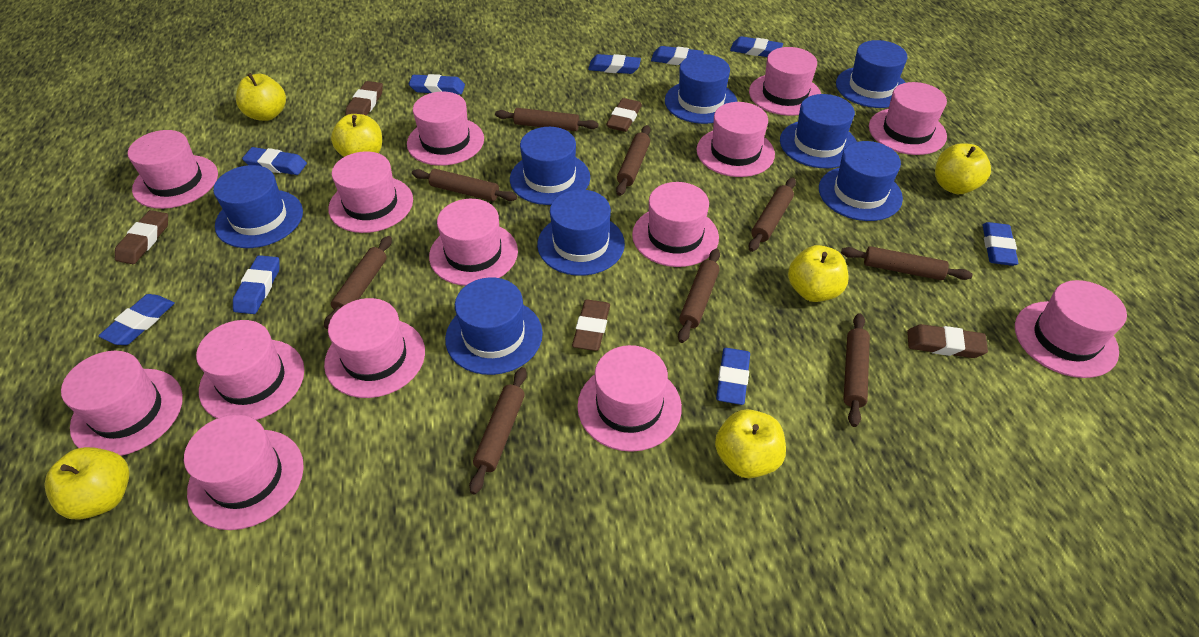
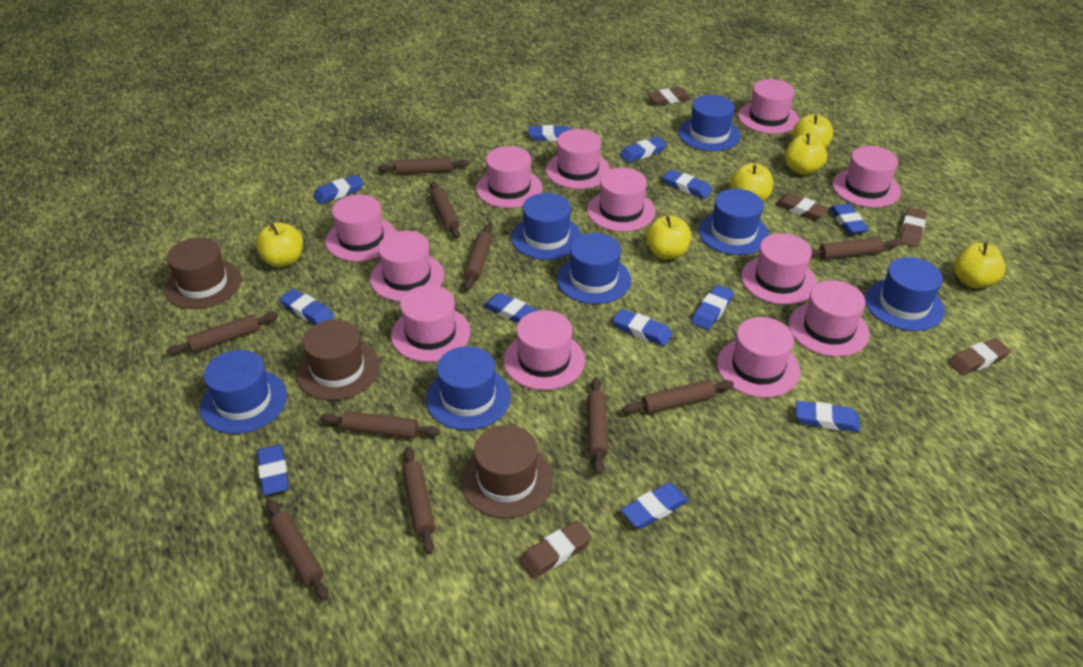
blue eraser: 9 -> 12
blue hat: 8 -> 7
brown hat: 0 -> 3
brown rolling pin: 9 -> 10
pink hat: 14 -> 12

